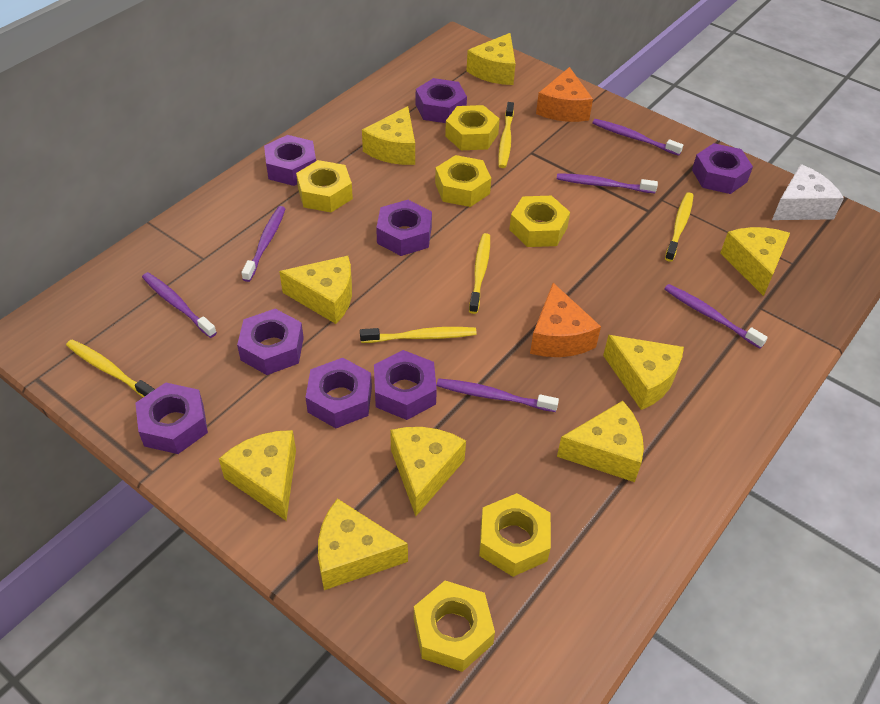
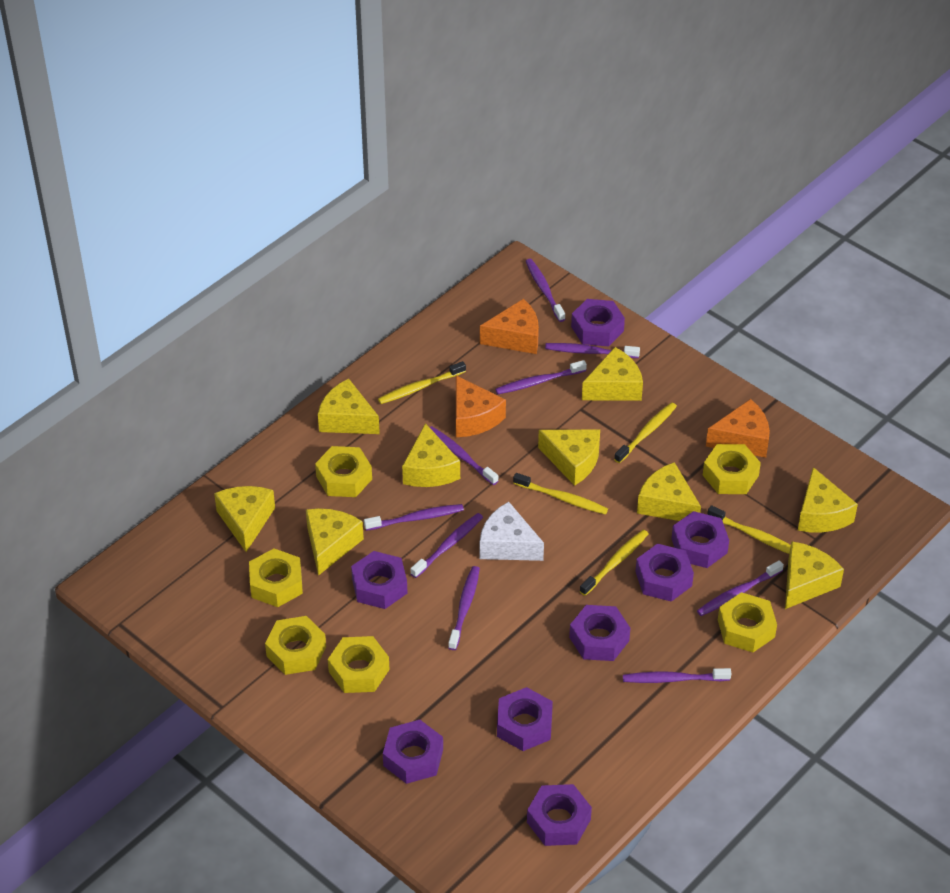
orange cheese: 2 -> 3
purple toothbrush: 6 -> 9

